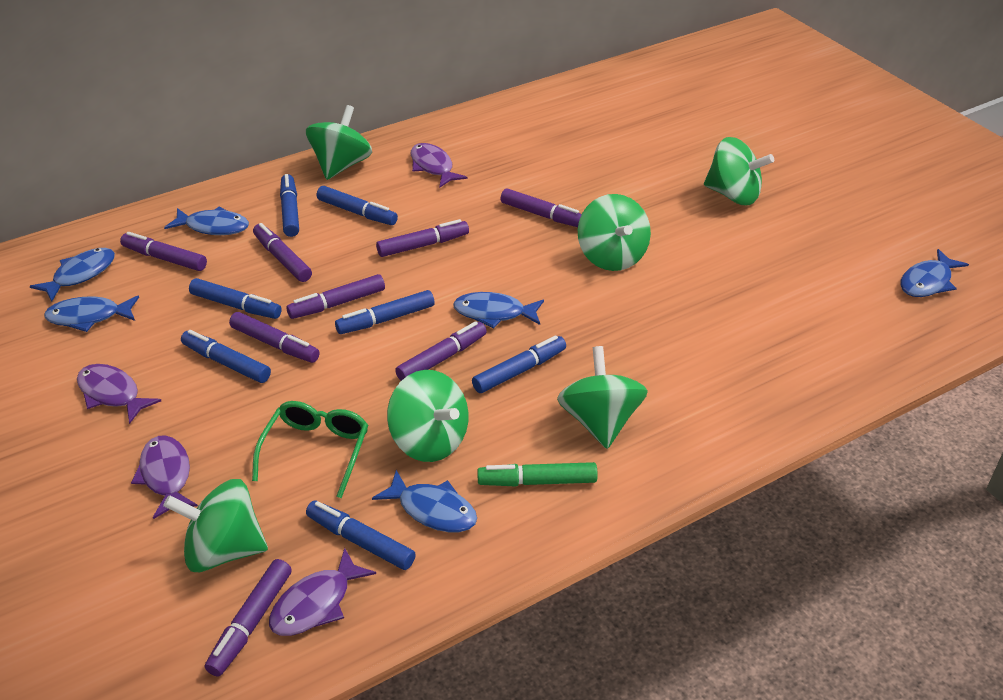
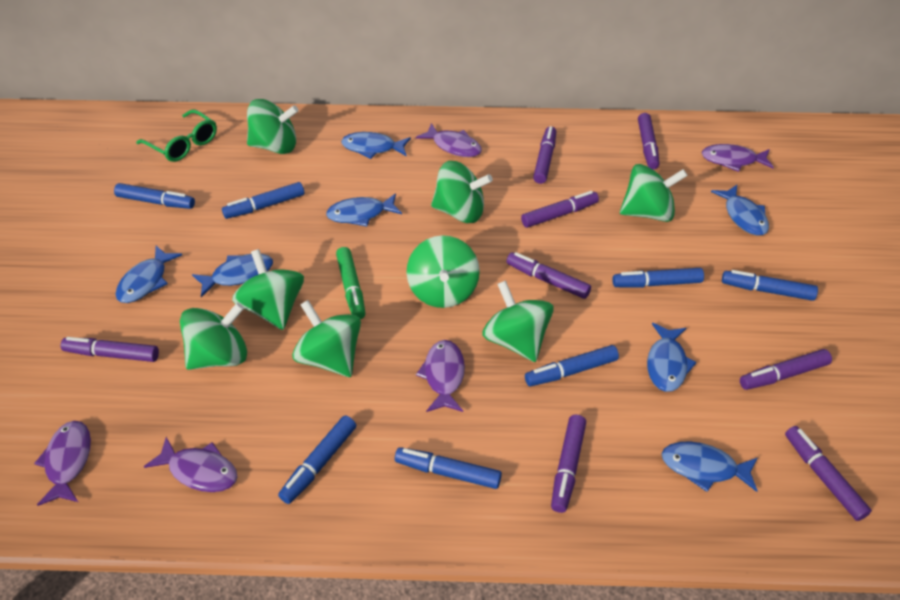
blue fish: 6 -> 7
green spinning top: 6 -> 8
purple fish: 4 -> 5

